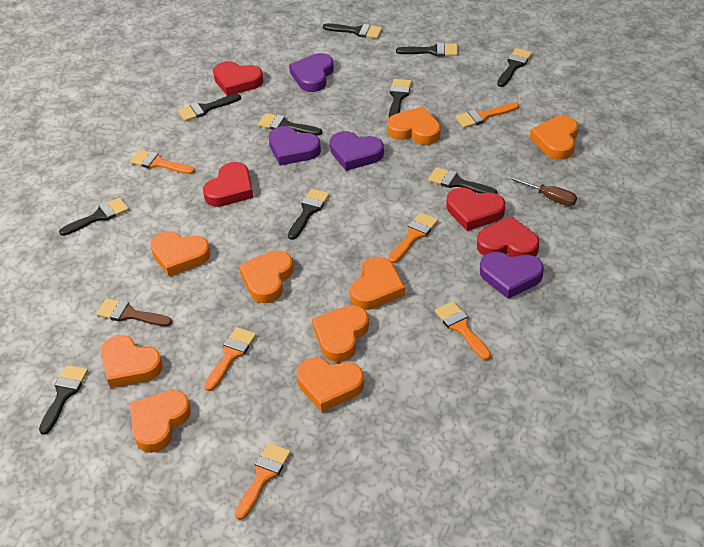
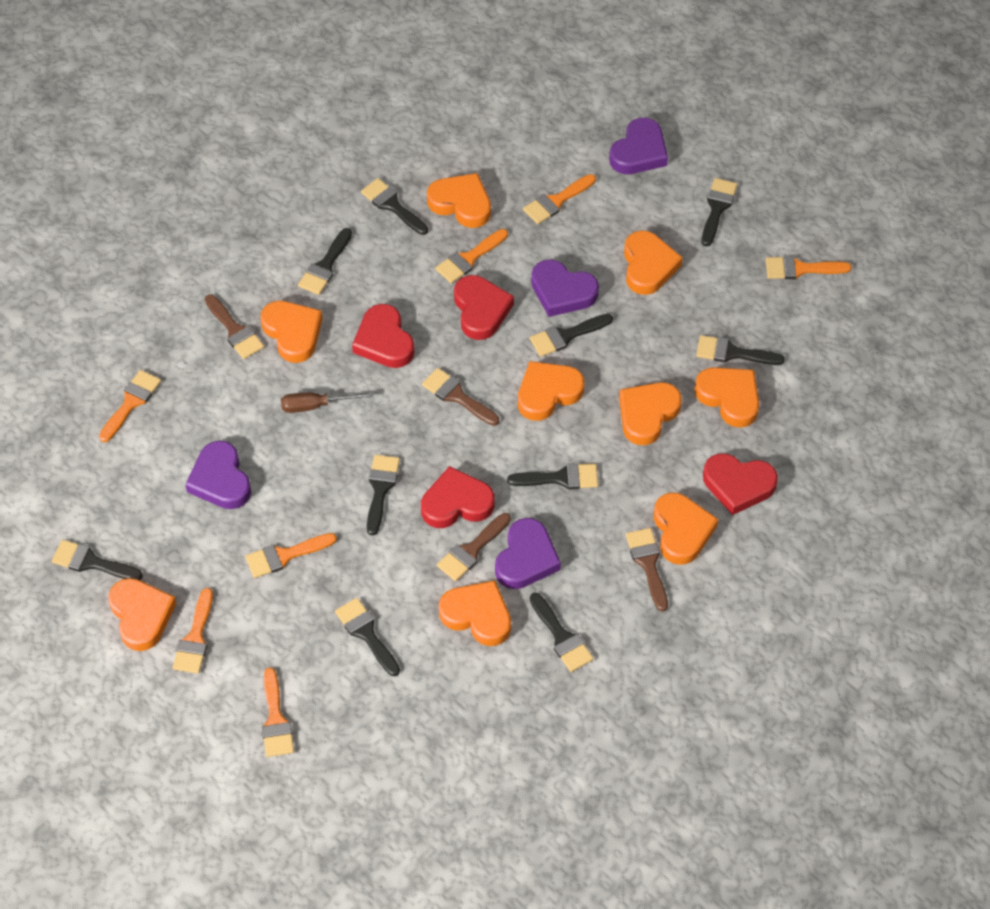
brown brush: 1 -> 4
orange brush: 6 -> 7

